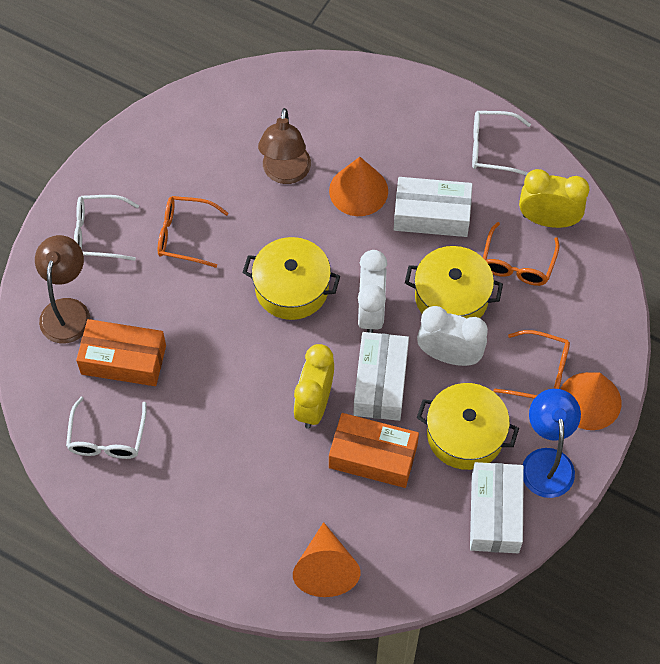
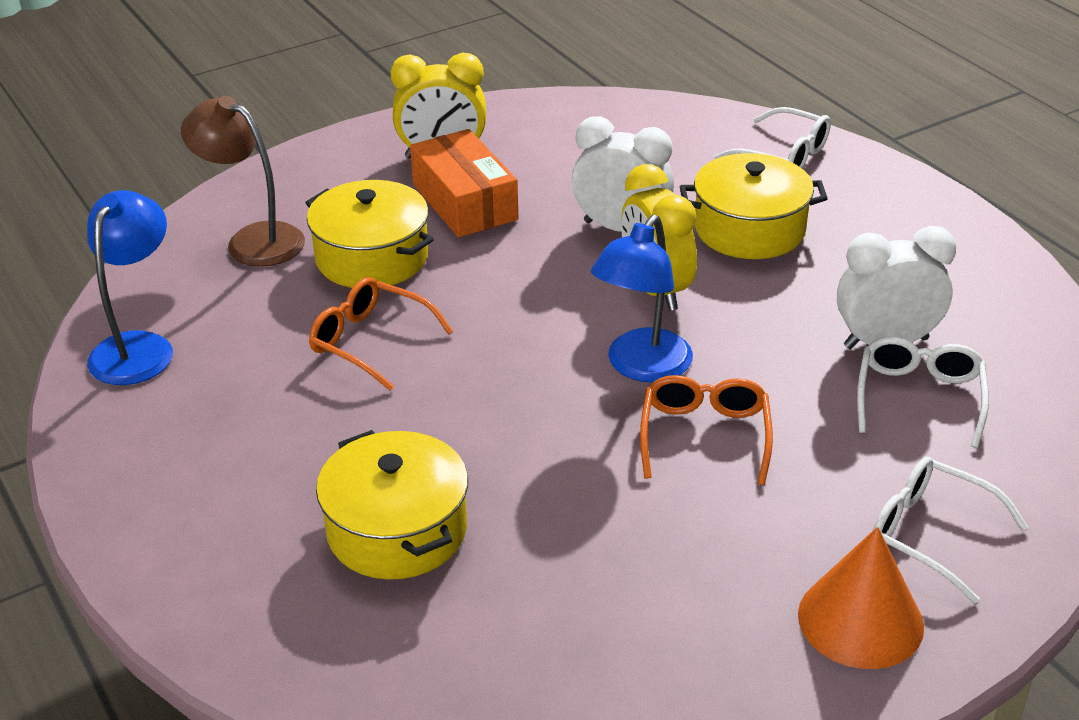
blue lamp: 1 -> 2
brown lamp: 2 -> 1
orange box: 2 -> 1
orange cone: 3 -> 1
orange glasses: 3 -> 2
white box: 3 -> 0

